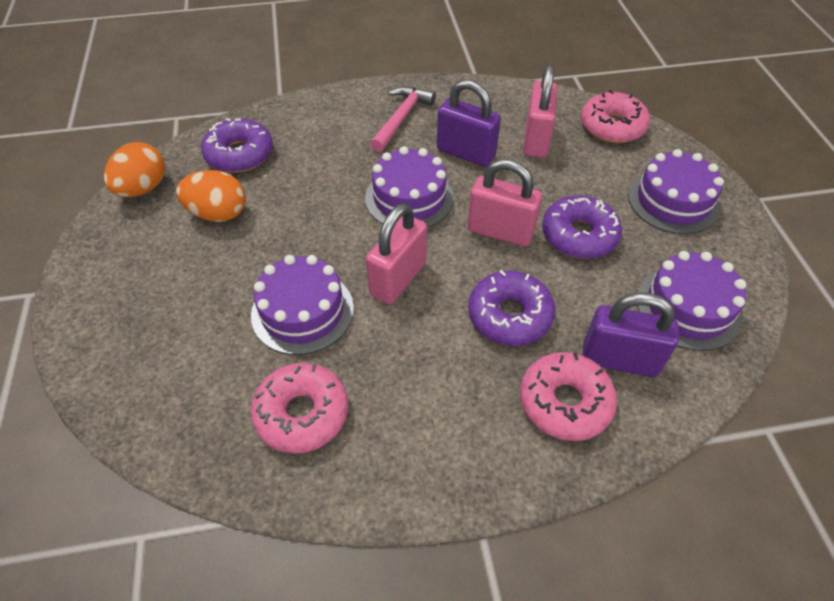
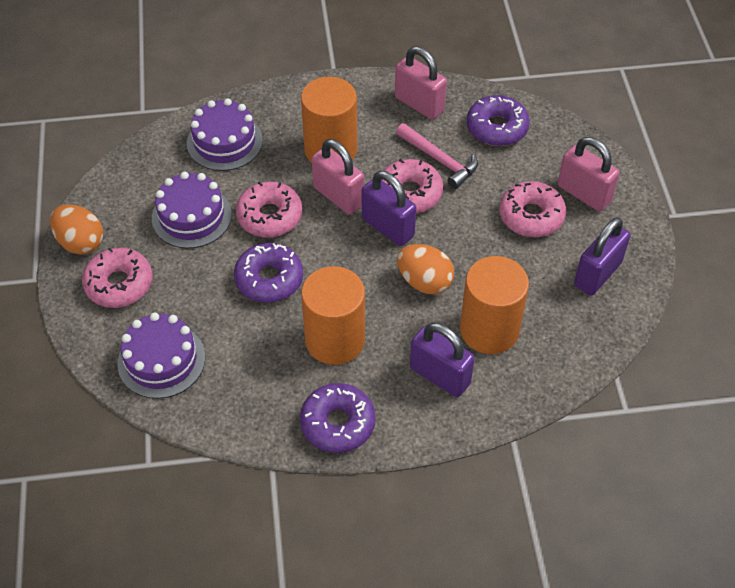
orange cylinder: 0 -> 3
pink donut: 3 -> 4
purple cake: 4 -> 3
purple padlock: 2 -> 3

